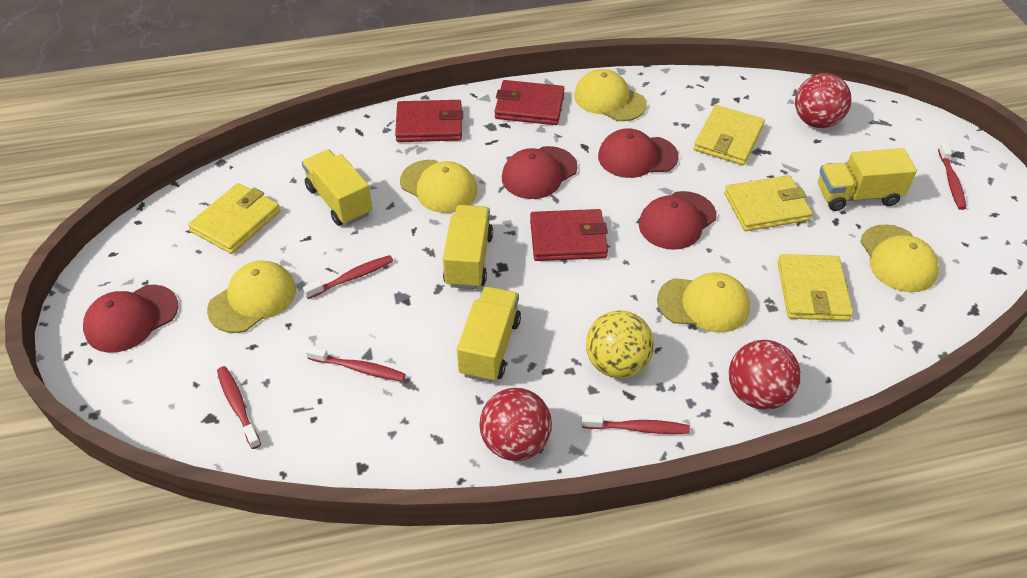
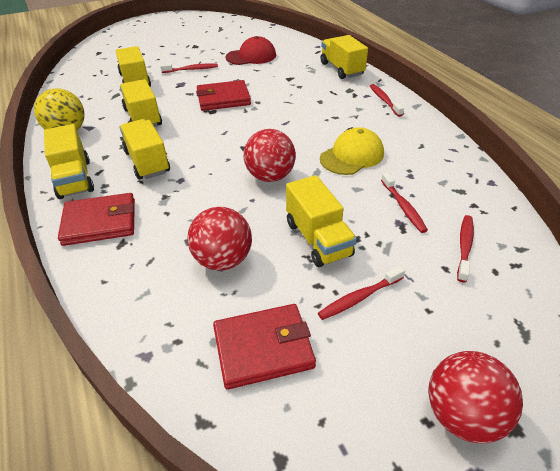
red cap: 4 -> 1
yellow cap: 5 -> 1
yellow truck: 4 -> 6
yellow wallet: 4 -> 0

